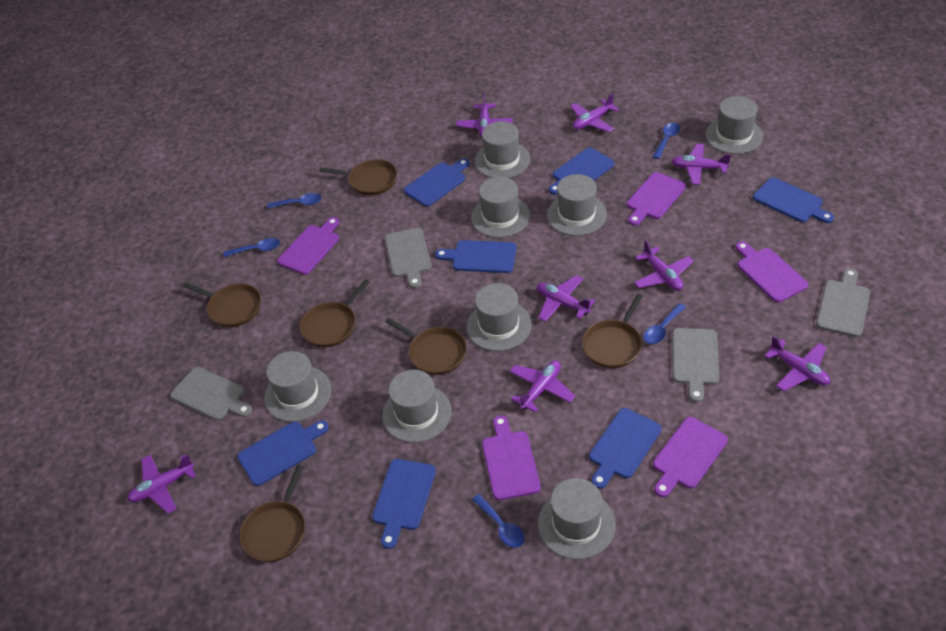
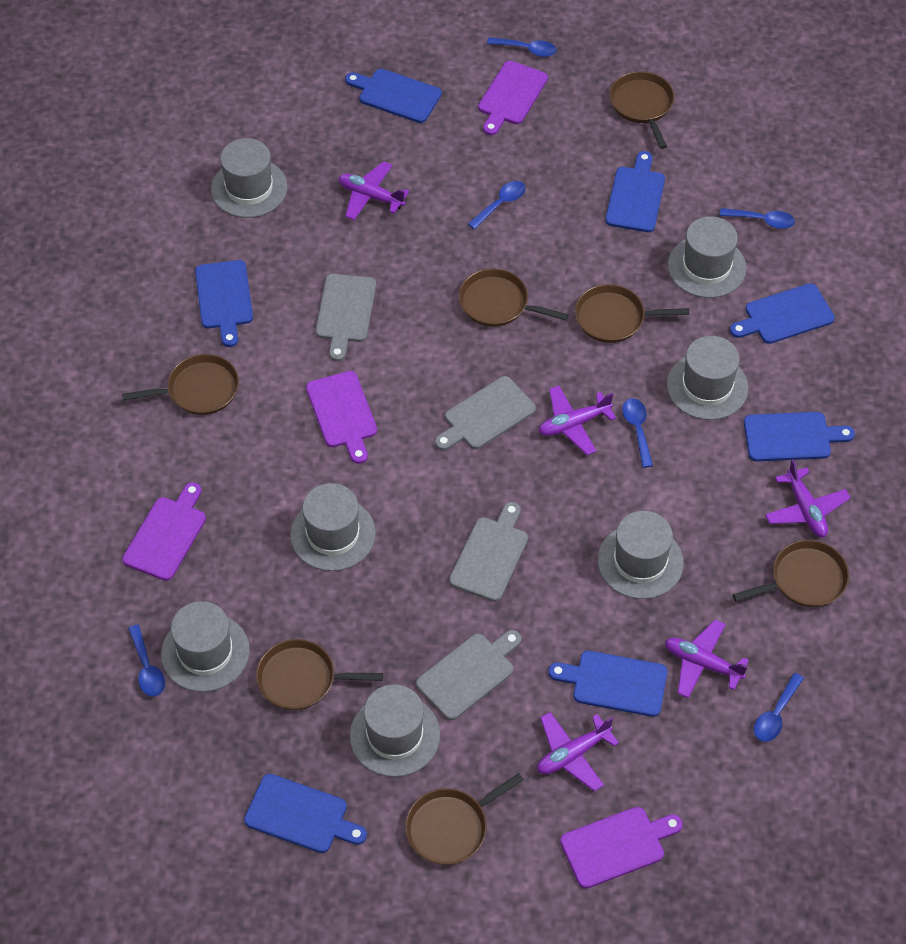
blue spoon: 5 -> 6
brown pan: 6 -> 7
grey hat: 8 -> 7
purple cutting board: 5 -> 4
purple plane: 8 -> 5

